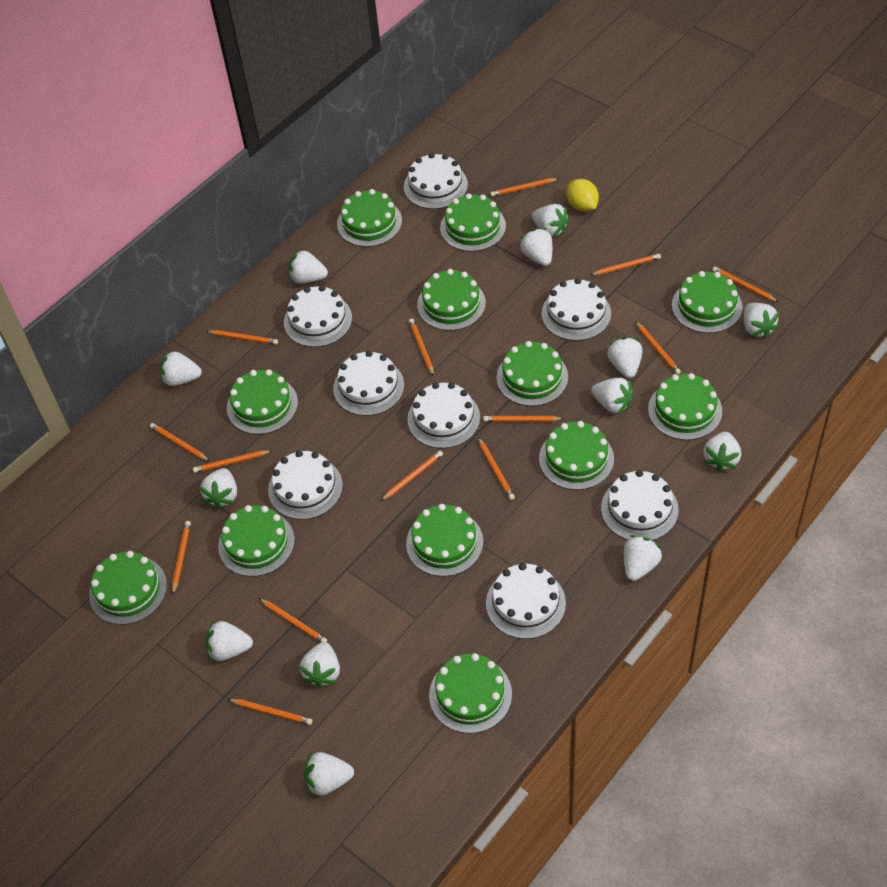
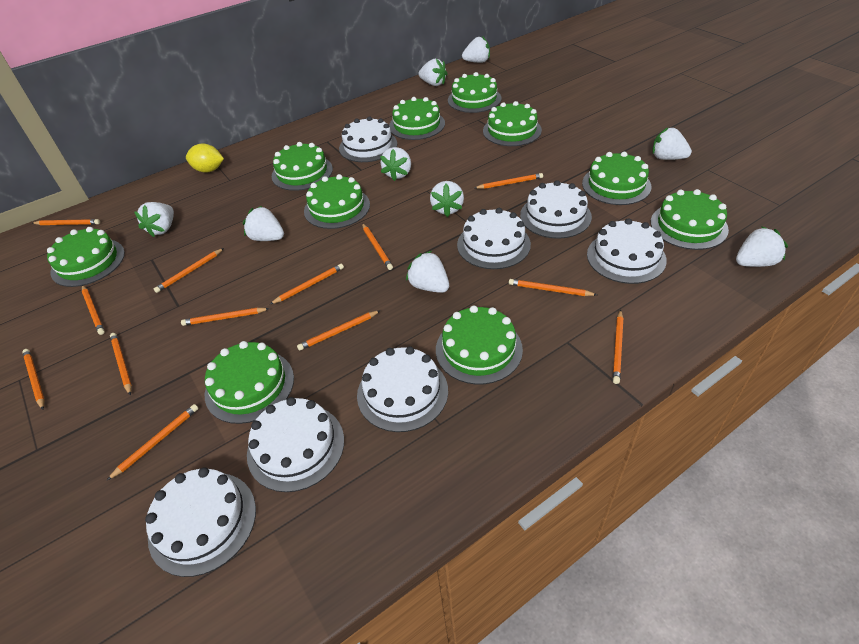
green cake: 12 -> 10
orange pencil: 14 -> 13
white cake: 8 -> 7
white strawberry: 13 -> 9

